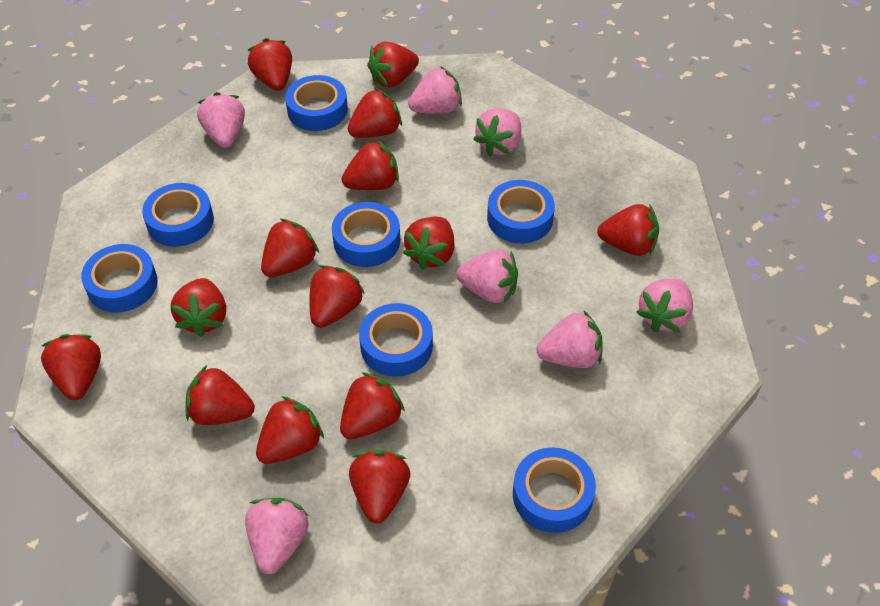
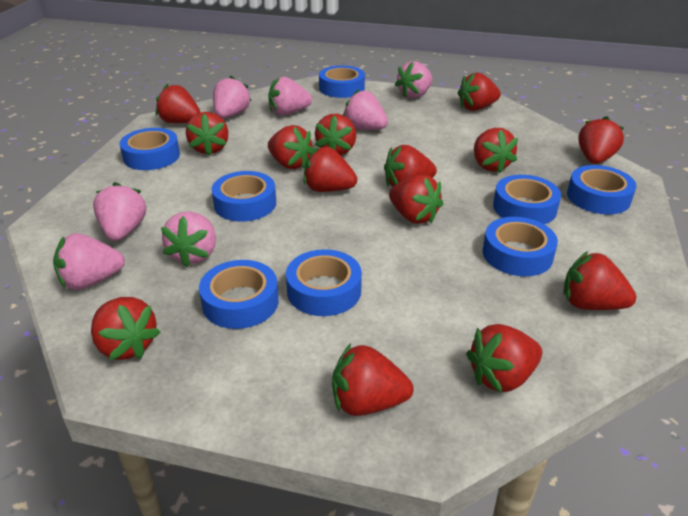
blue tape: 7 -> 8

